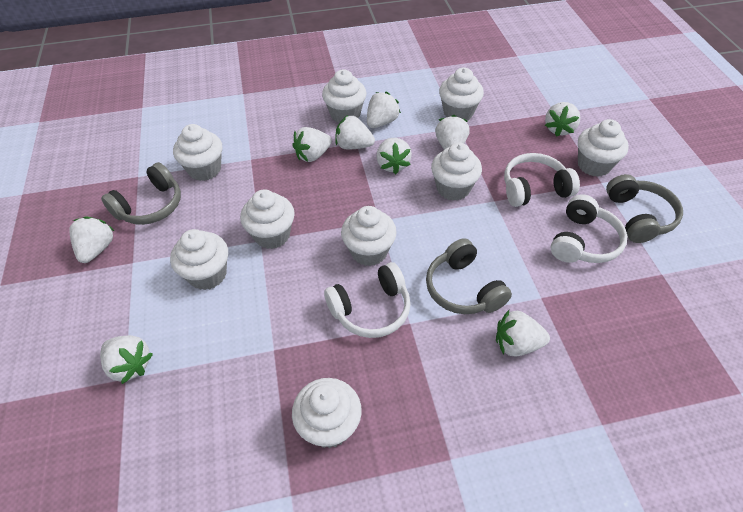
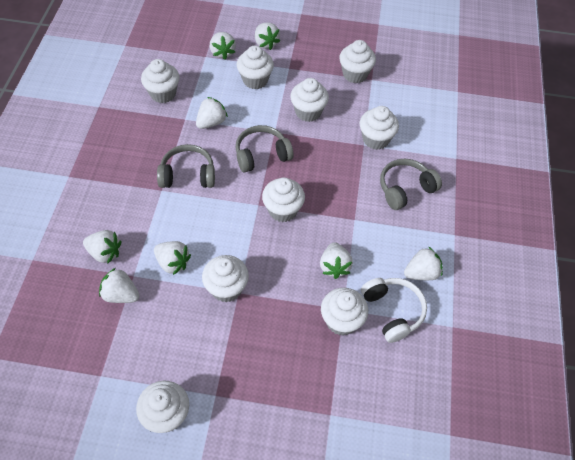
white headphones: 3 -> 1
white strawberry: 9 -> 8

